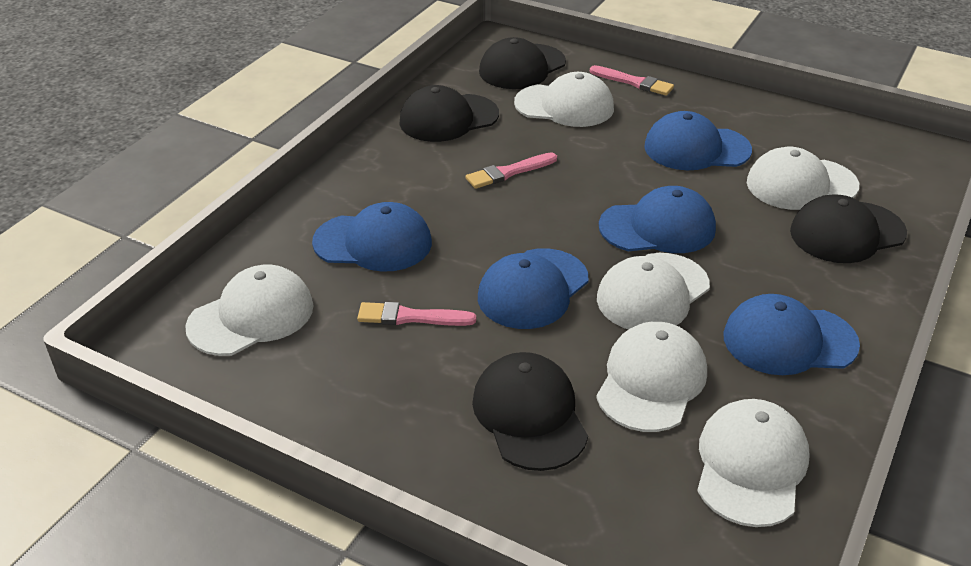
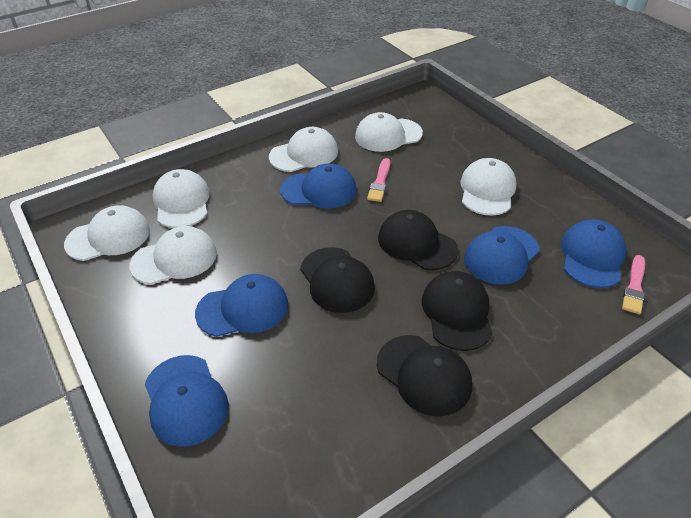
pink brush: 3 -> 2

